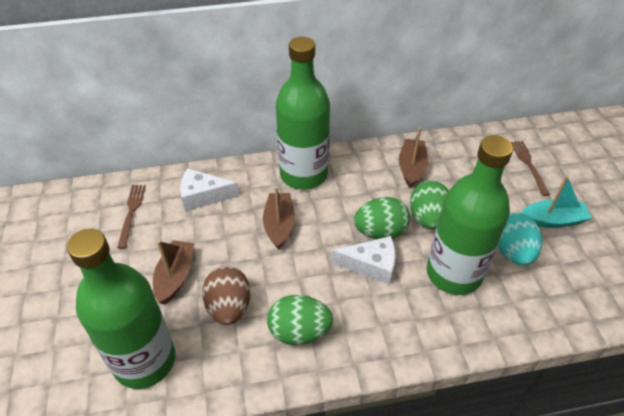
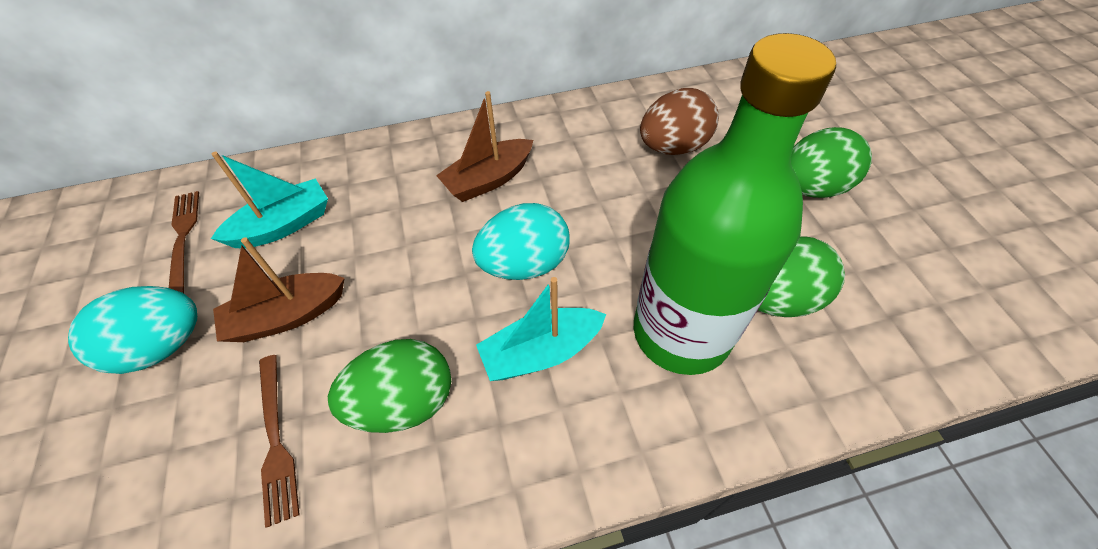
brown boat: 3 -> 2
green bottle: 3 -> 1
turquoise boat: 1 -> 2
turquoise egg: 1 -> 2
white cheese: 2 -> 0

